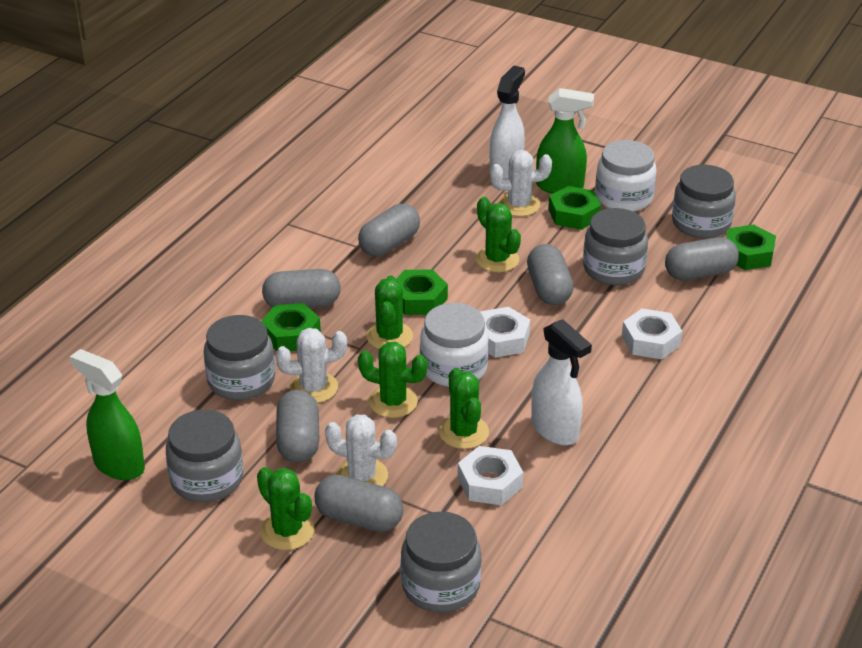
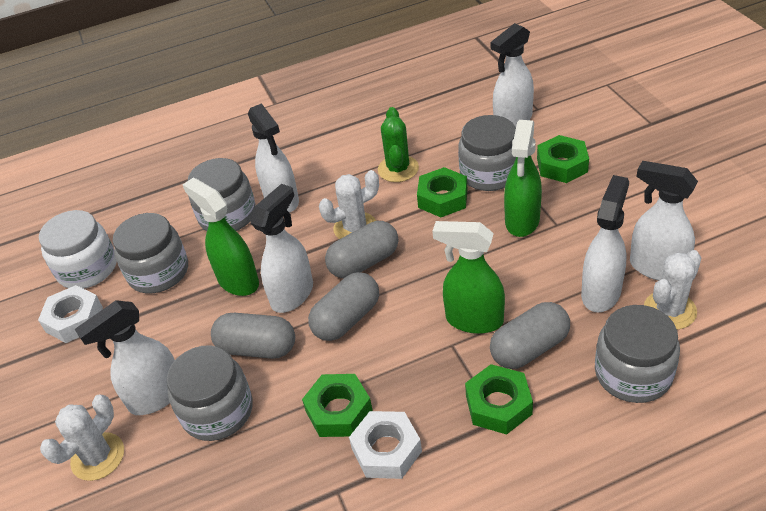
green cactus: 5 -> 1
green spray bottle: 2 -> 3
grey capsule: 6 -> 4
white jar: 2 -> 1
white nut: 3 -> 2
white spray bottle: 2 -> 6

